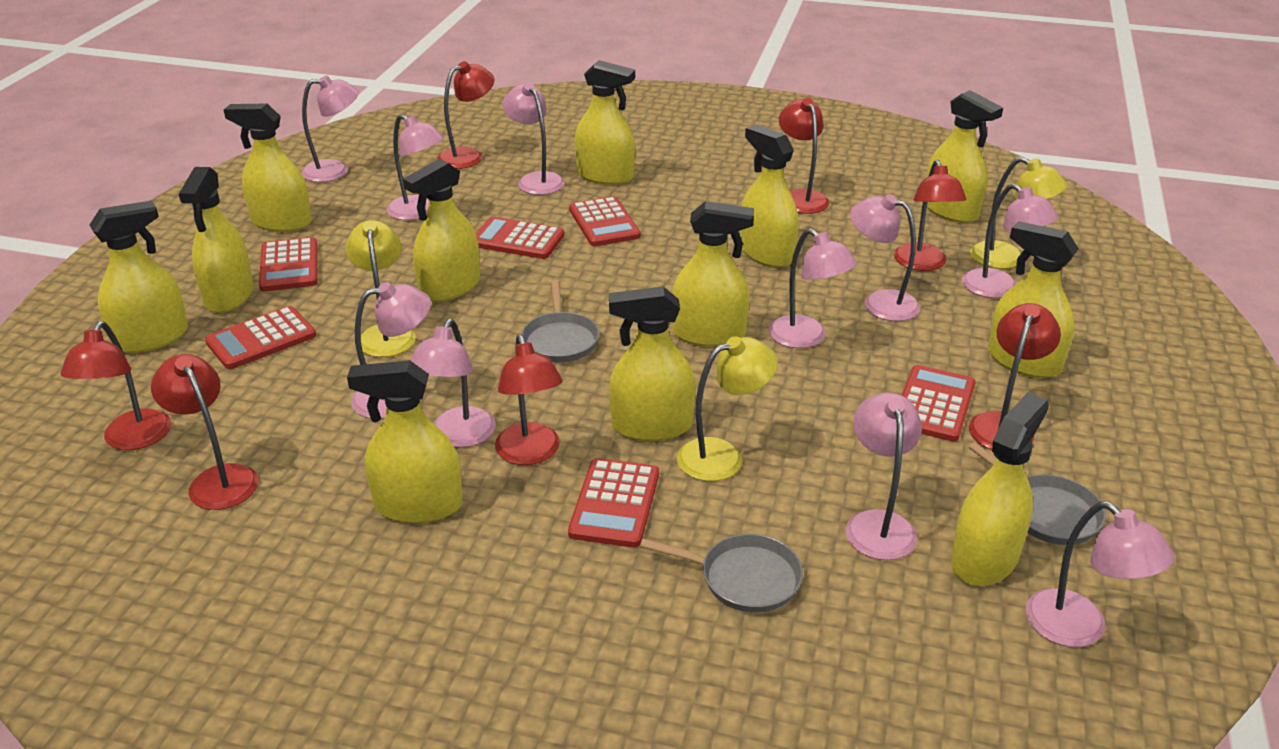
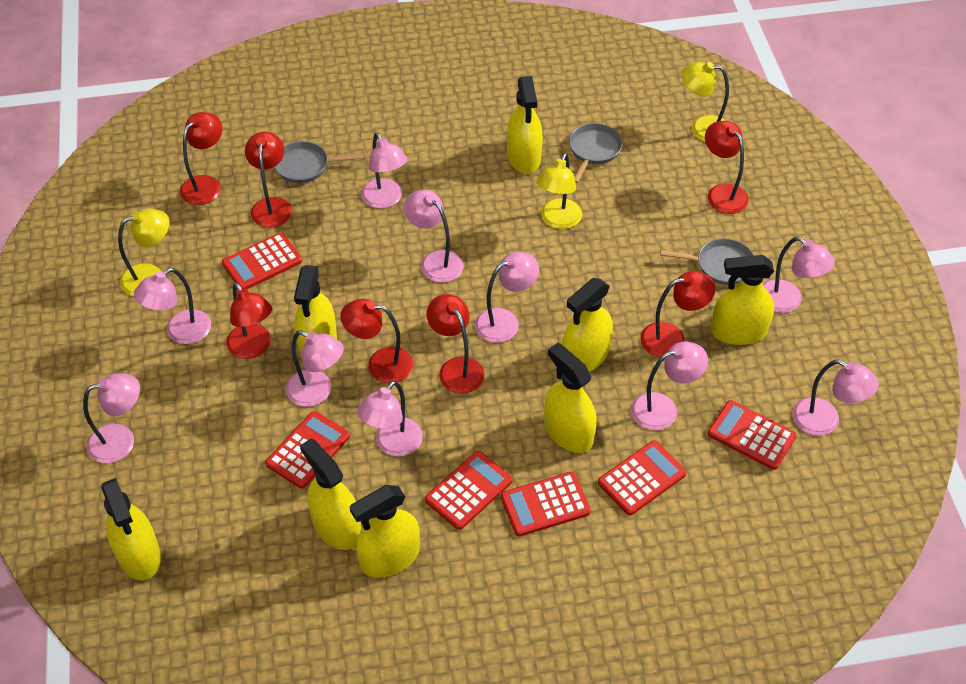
yellow spray bottle: 12 -> 8

